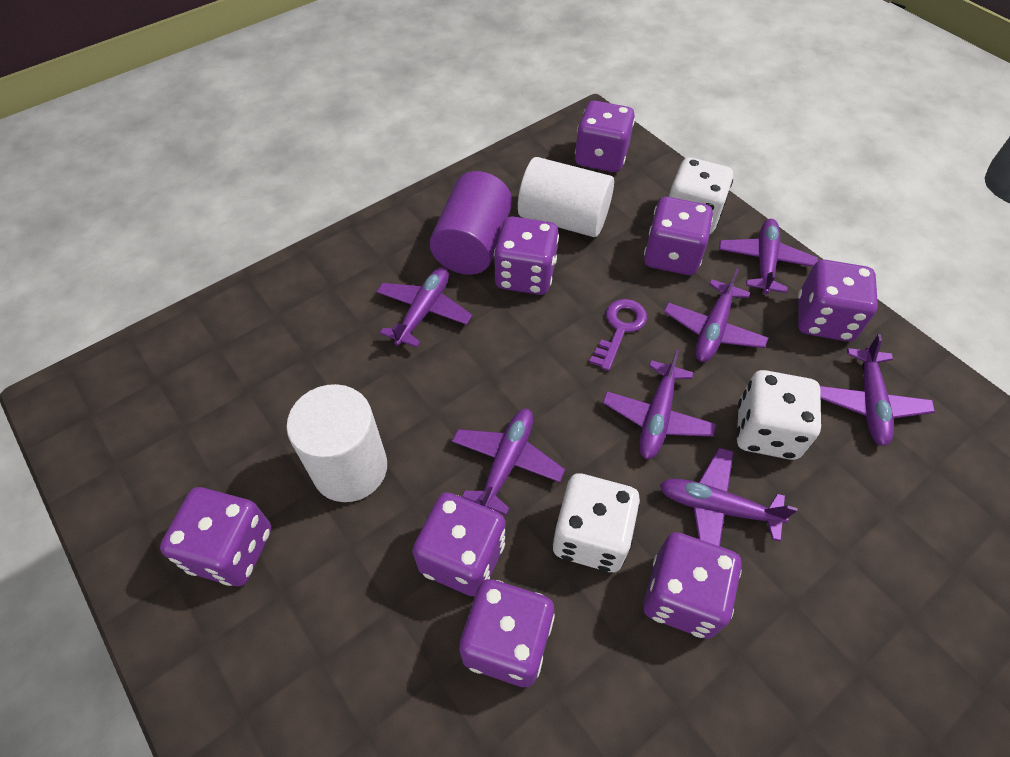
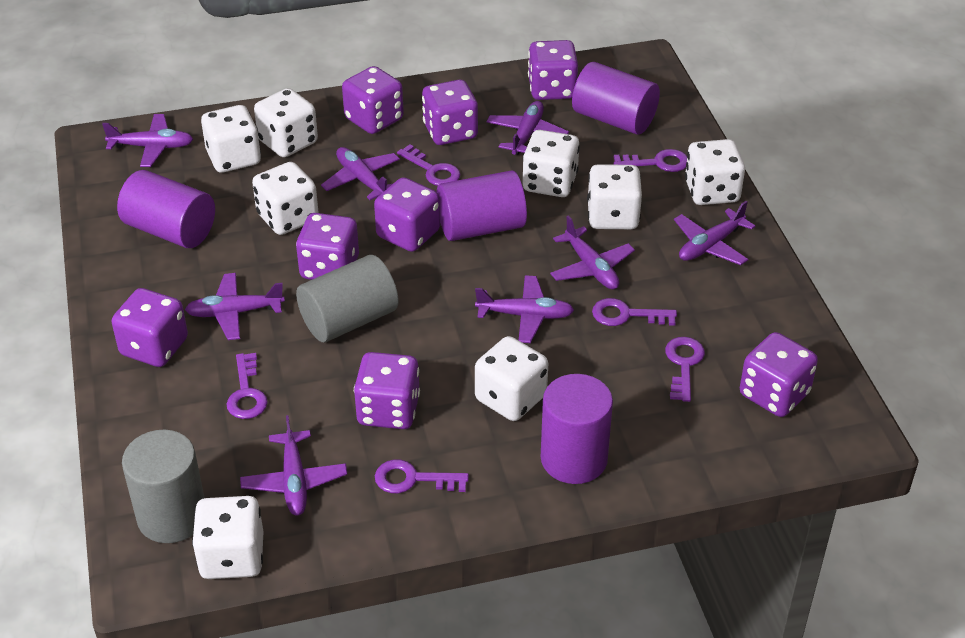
grey cylinder: 0 -> 2
purple cylinder: 1 -> 4
purple key: 1 -> 6
purple plane: 7 -> 8
white cylinder: 2 -> 0
white dice: 3 -> 8

